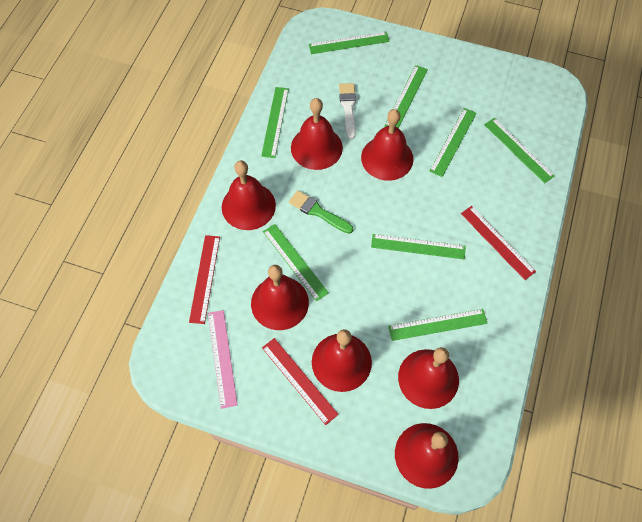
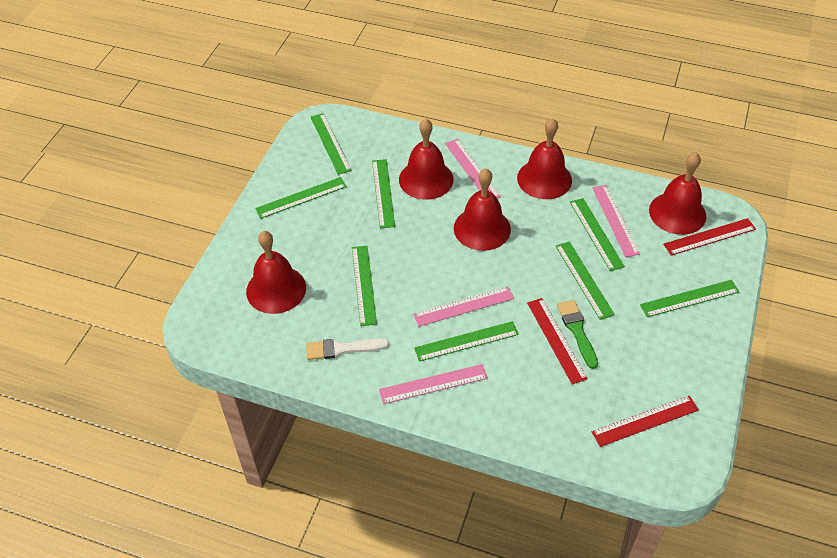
pink ruler: 1 -> 4
red bell: 7 -> 5

